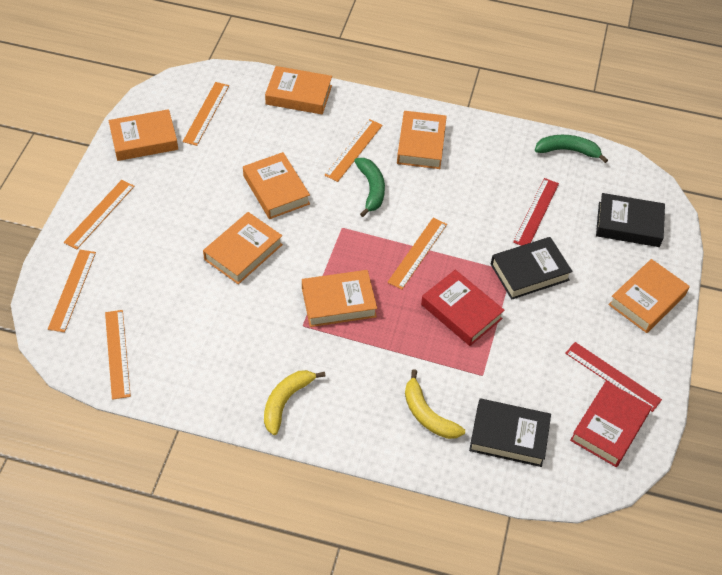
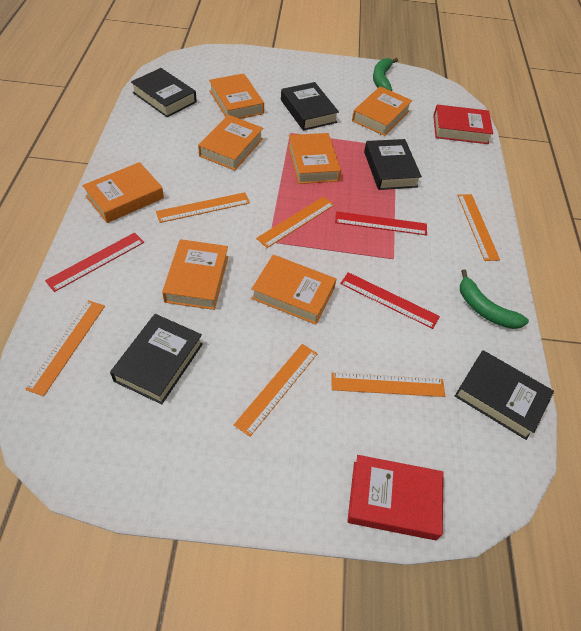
black book: 3 -> 5
red ruler: 2 -> 3
yellow banana: 2 -> 0

